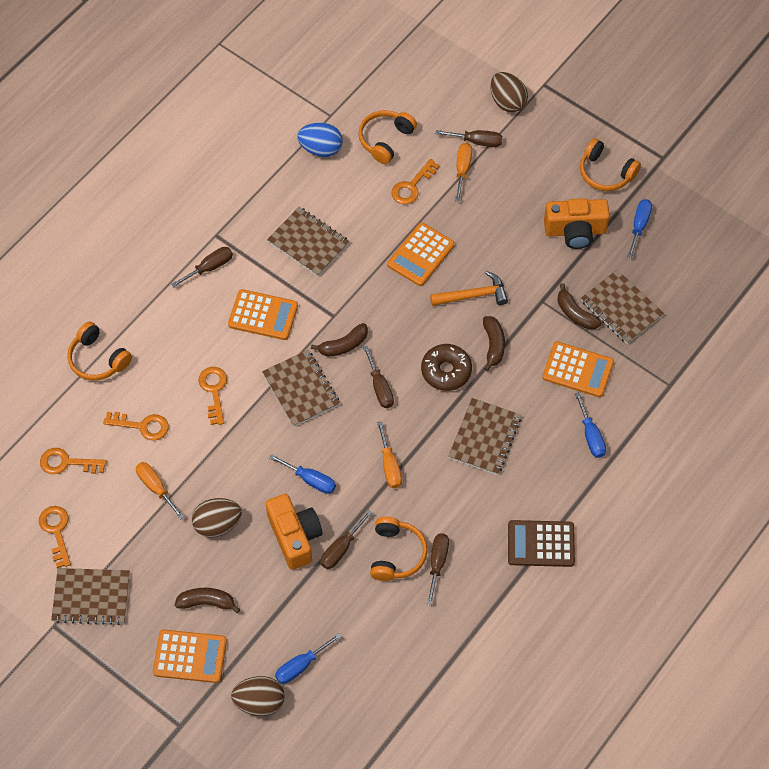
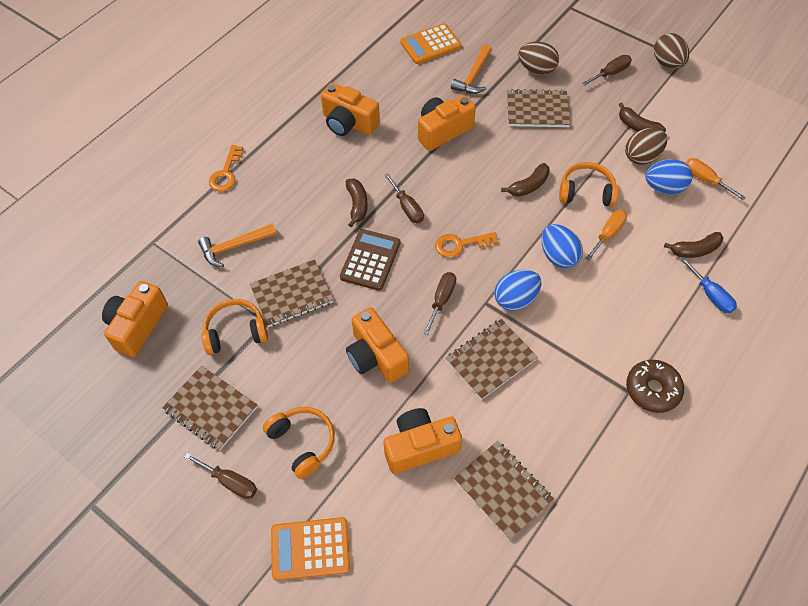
blue egg: 1 -> 3
blue screwdriver: 4 -> 1
brown screwdriver: 5 -> 4
orange calculator: 4 -> 2
orange camera: 2 -> 5
orange hammer: 1 -> 2
orange headphones: 4 -> 3
orange key: 5 -> 2
orange screwdriver: 3 -> 2

